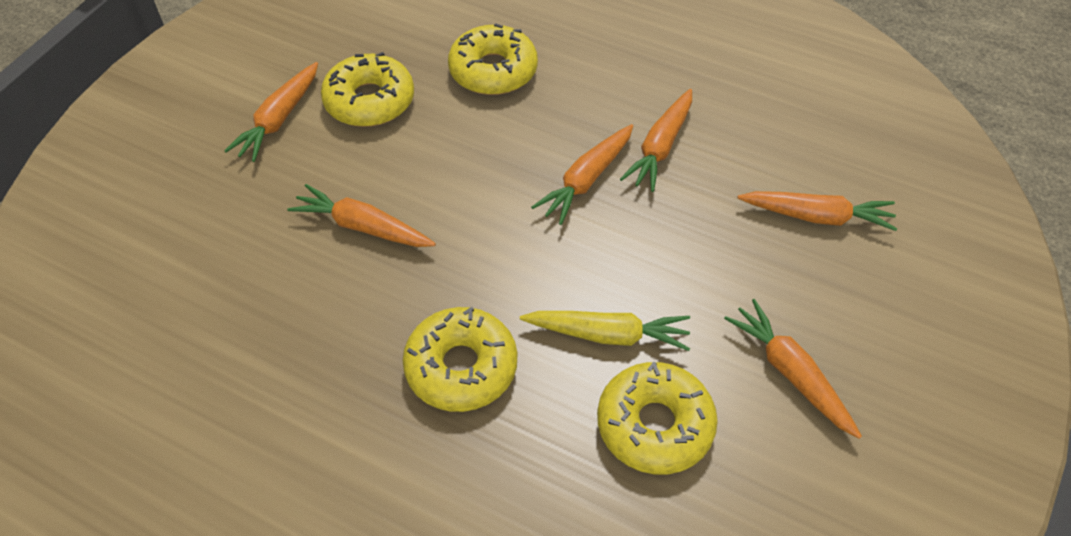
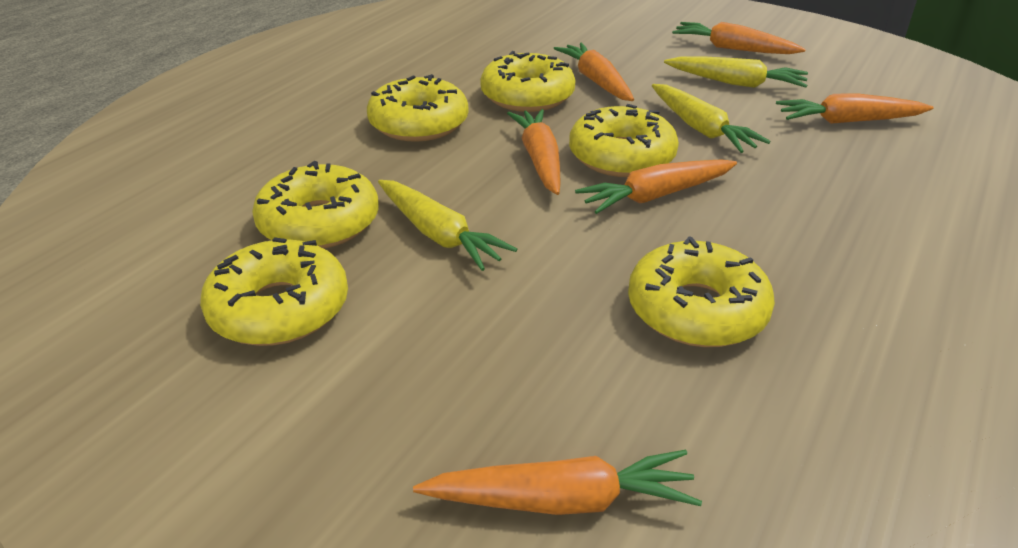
yellow carrot: 1 -> 3
yellow donut: 4 -> 6

